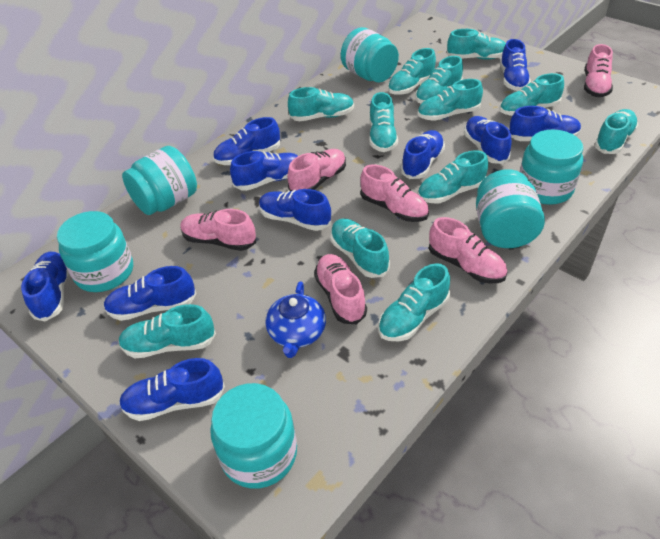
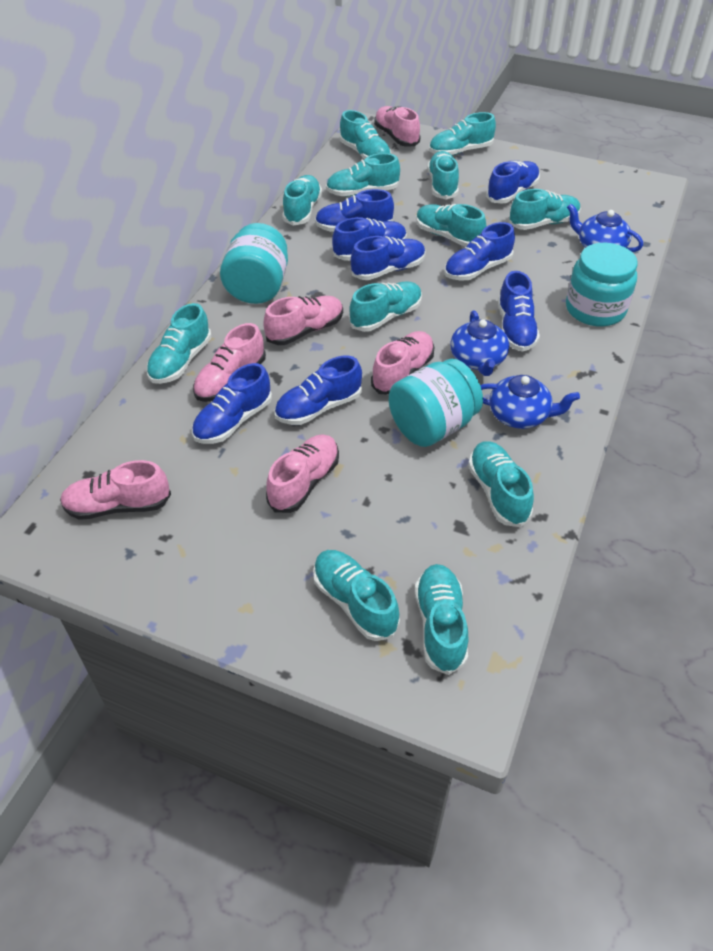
blue shoe: 10 -> 8
blue teapot: 1 -> 3
turquoise jar: 6 -> 3

